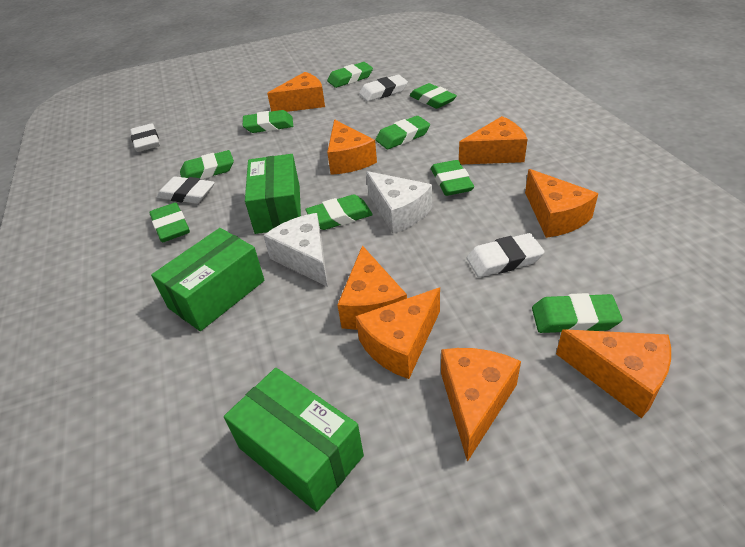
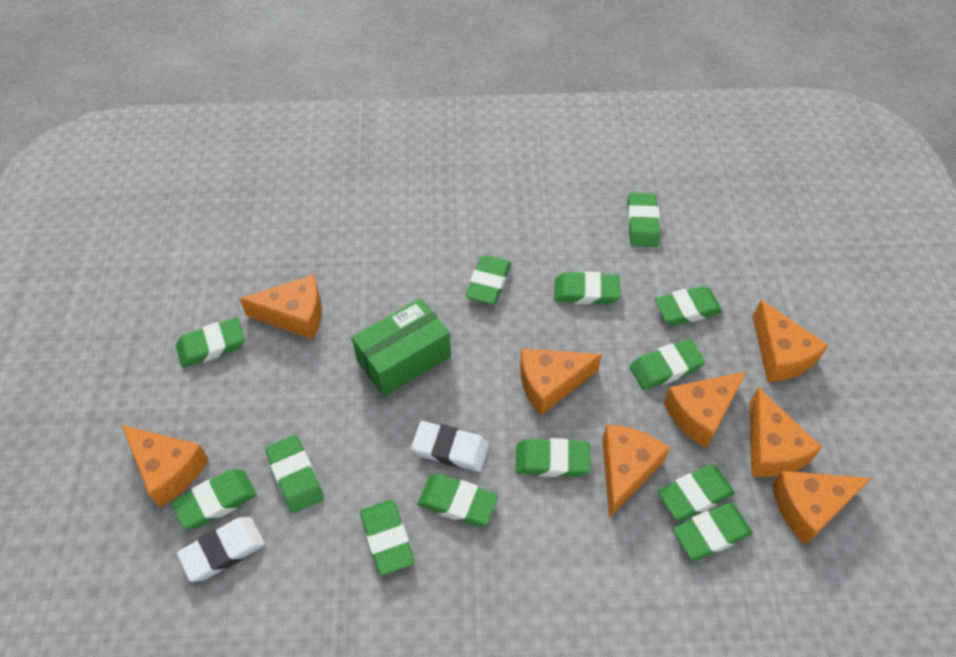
green box: 3 -> 1
green eraser: 9 -> 13
white cheese: 2 -> 0
white eraser: 4 -> 2

